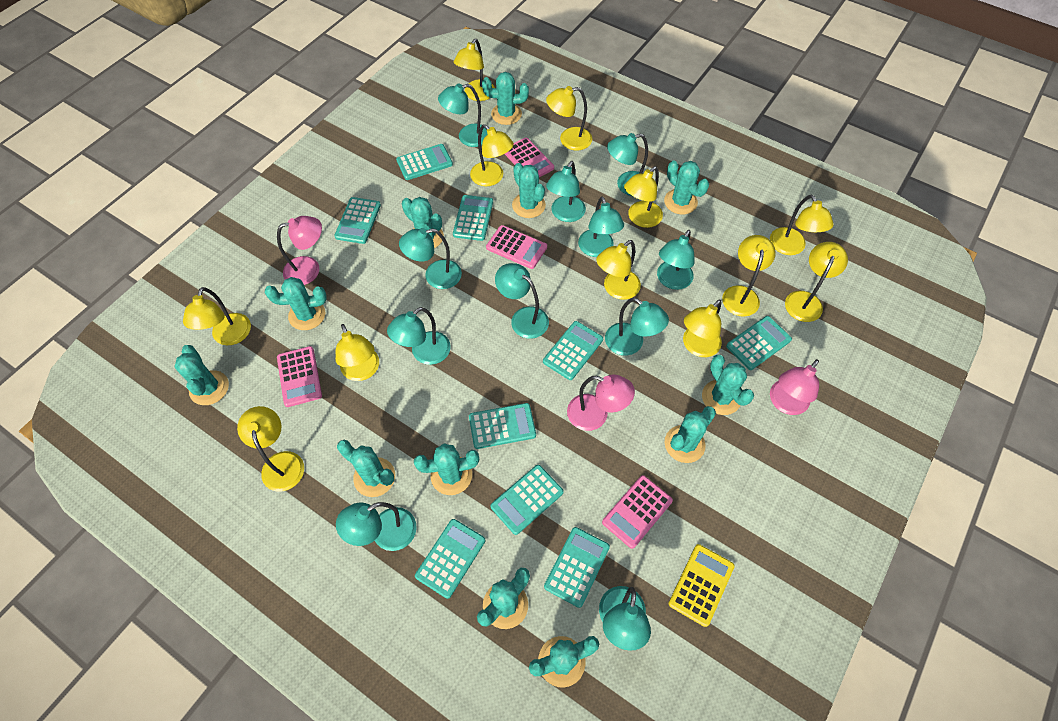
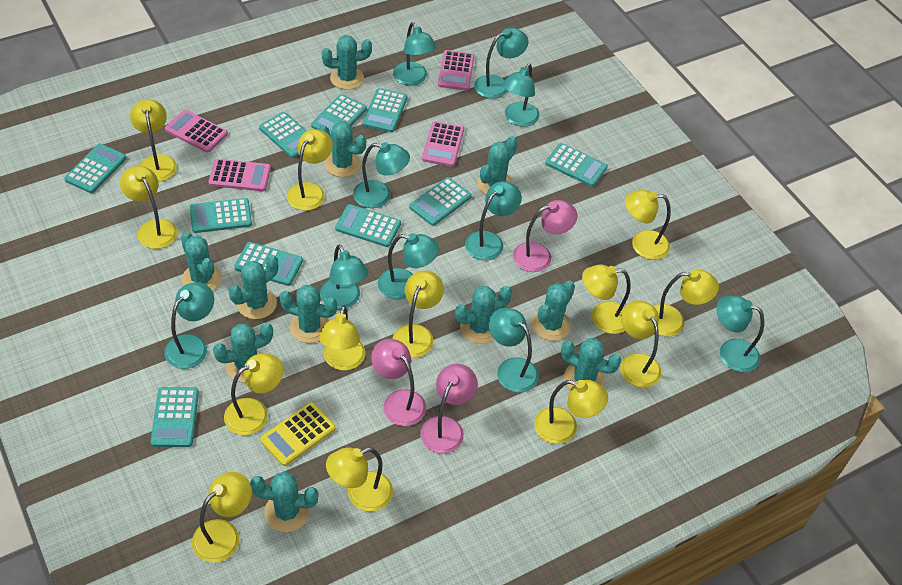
turquoise cactus: 12 -> 11
turquoise calculator: 9 -> 10
turquoise lamp: 11 -> 10
yellow lamp: 12 -> 13

